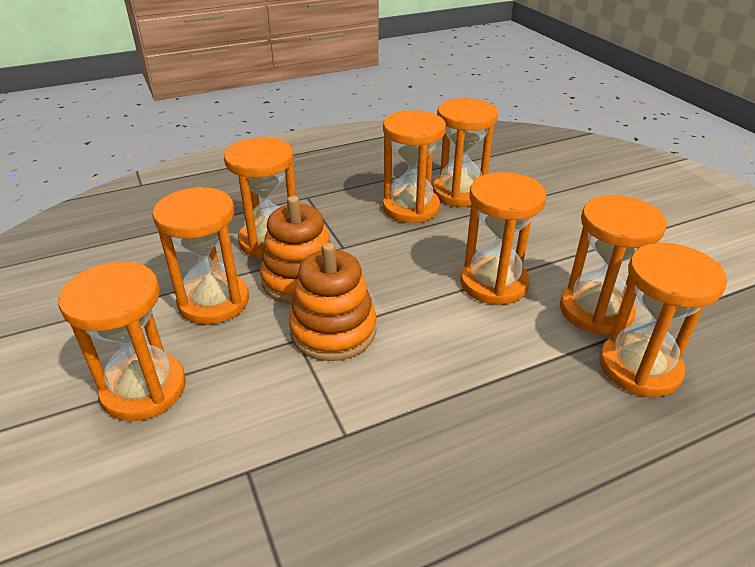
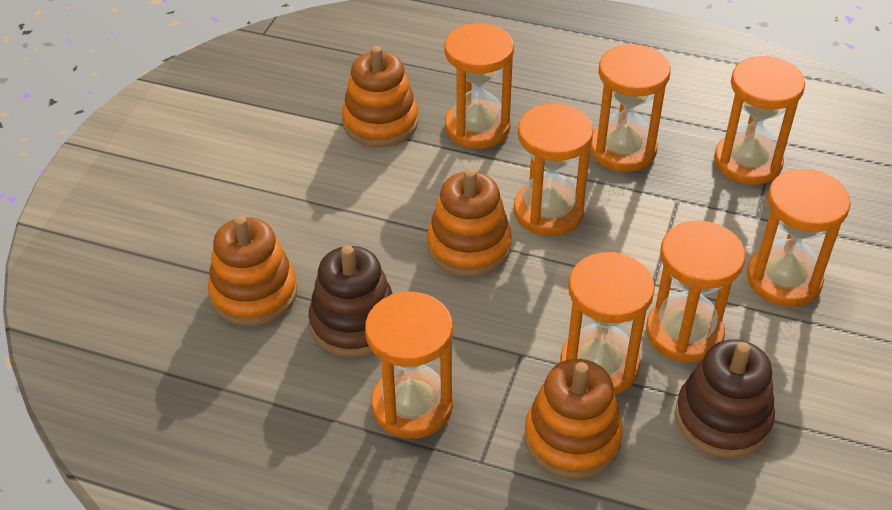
brown stacking toy: 0 -> 2
orange stacking toy: 2 -> 4

